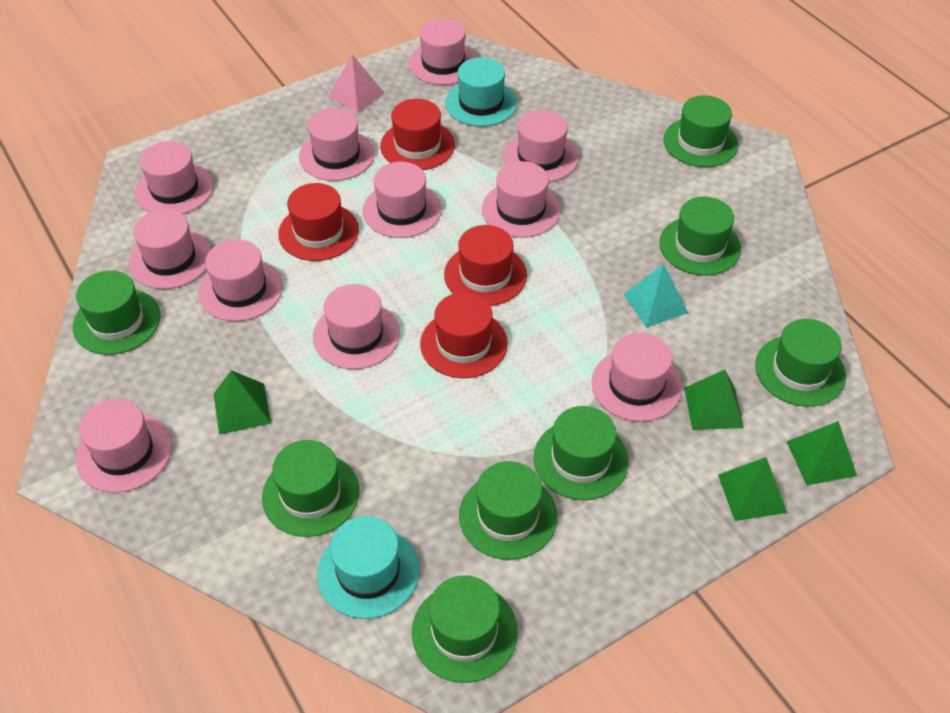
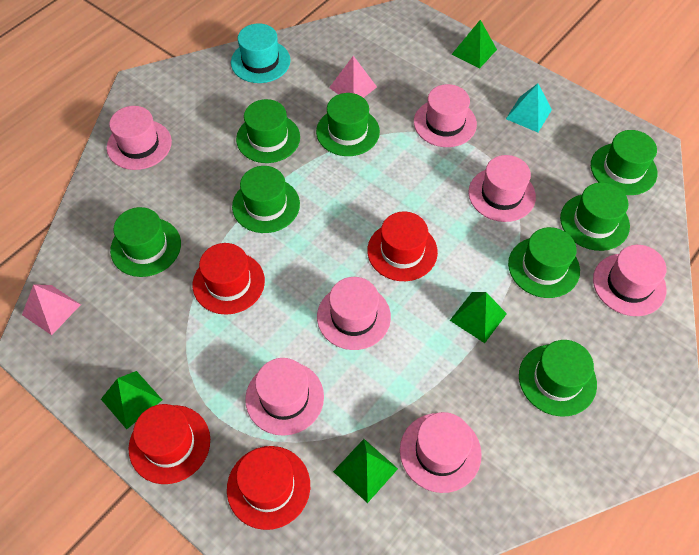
pink hat: 11 -> 7
pink pyramid: 1 -> 2
turquoise hat: 2 -> 1

